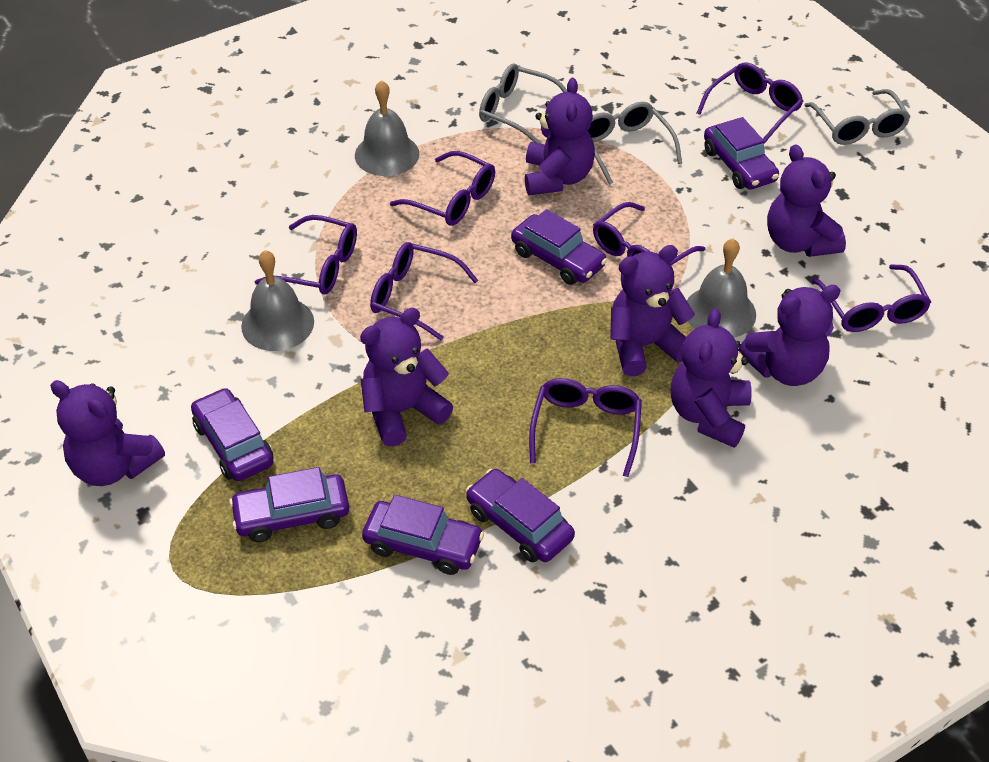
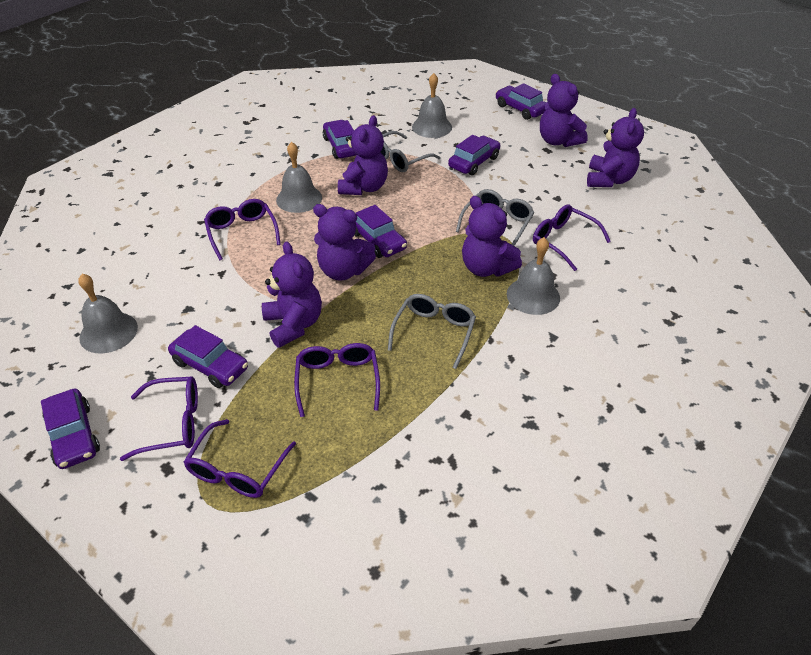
grey bell: 3 -> 4
purple glasses: 7 -> 5
purple teddy bear: 7 -> 6

